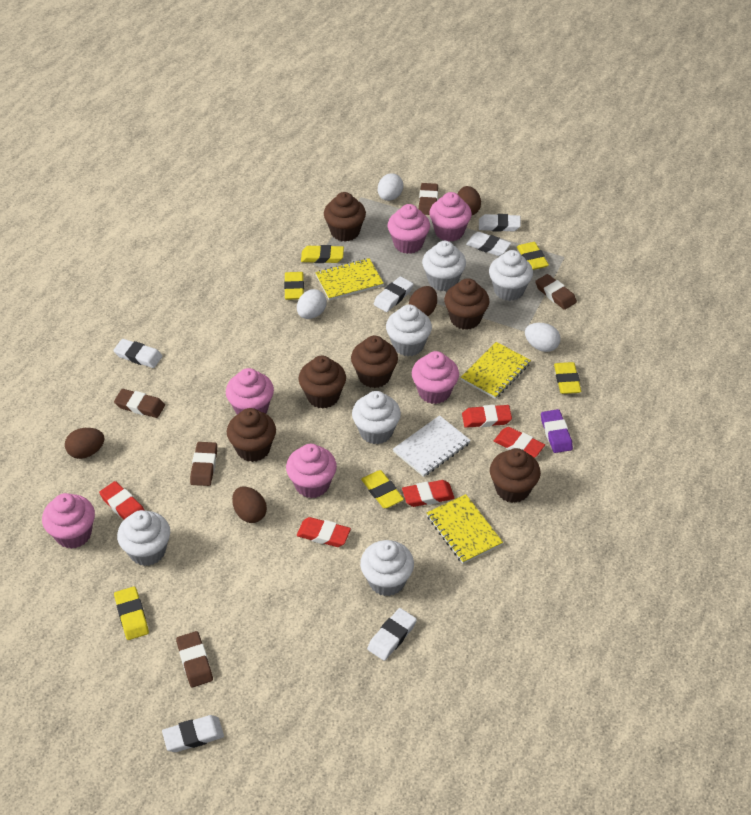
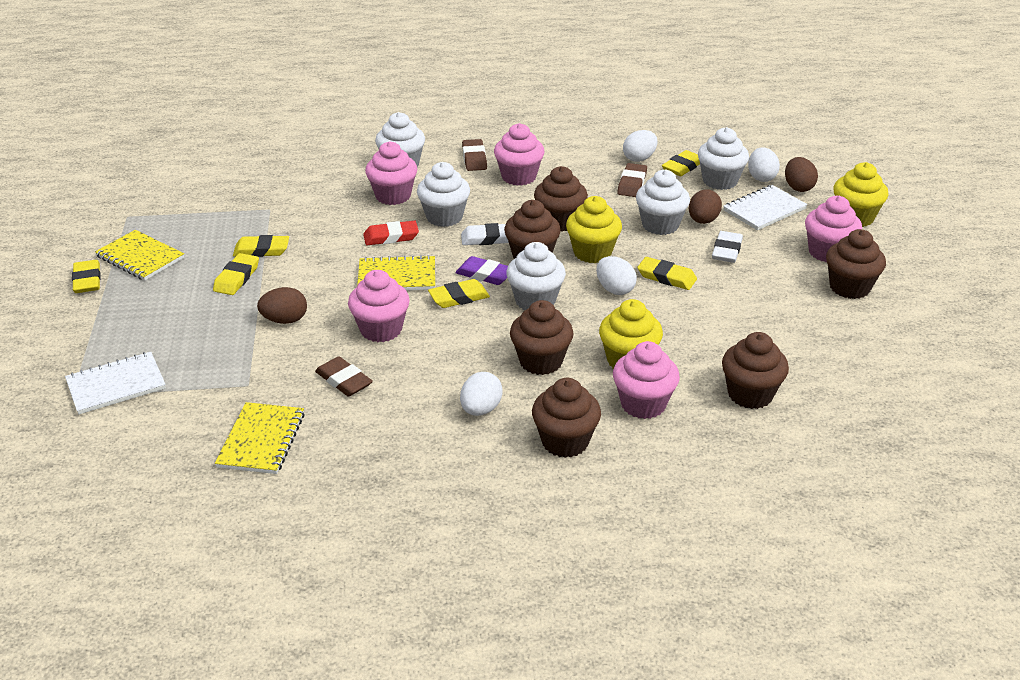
brown egg: 4 -> 3
brown eraser: 5 -> 3
pink cupcake: 6 -> 5
red eraser: 5 -> 1
white cupcake: 6 -> 5
white egg: 3 -> 4
white eraser: 6 -> 2
white notebook: 1 -> 2
yellow cupcake: 0 -> 3

